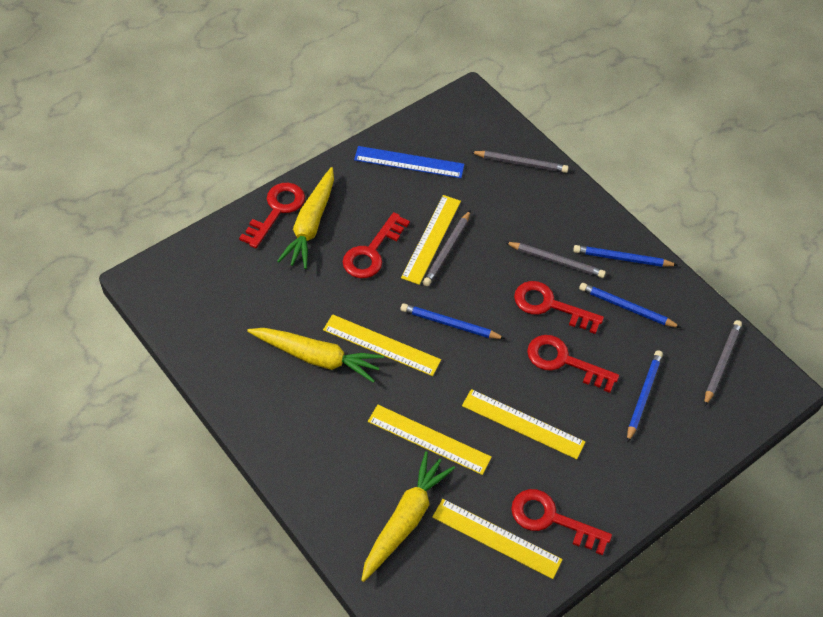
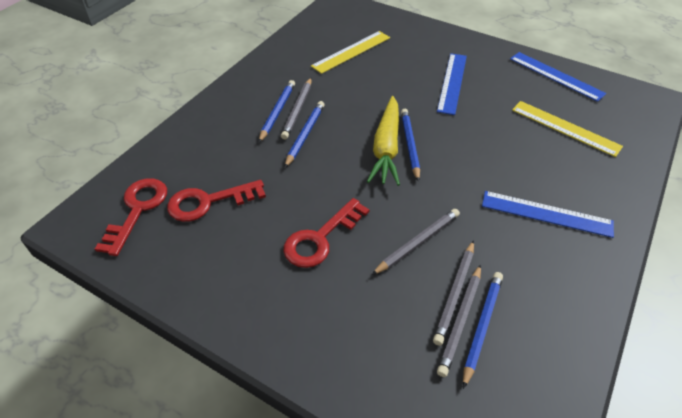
blue ruler: 1 -> 3
red key: 5 -> 3
yellow carrot: 3 -> 1
yellow ruler: 5 -> 2

